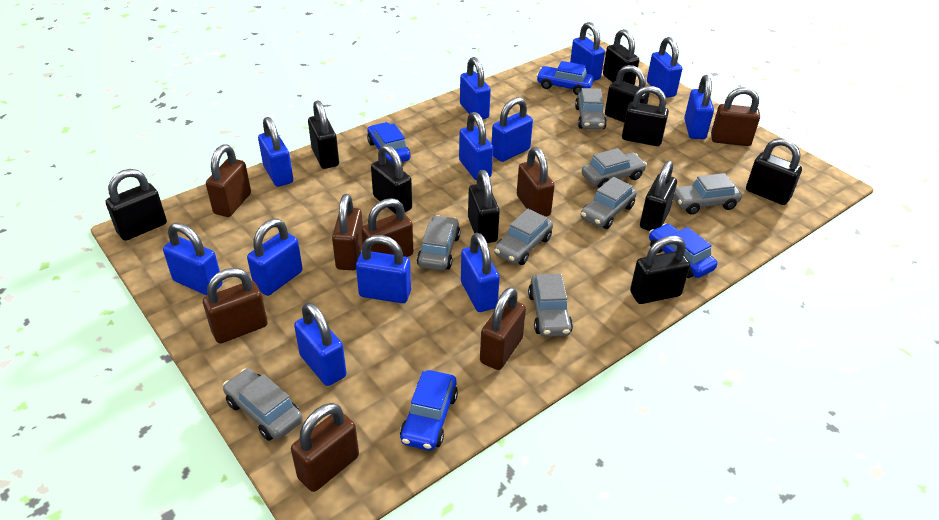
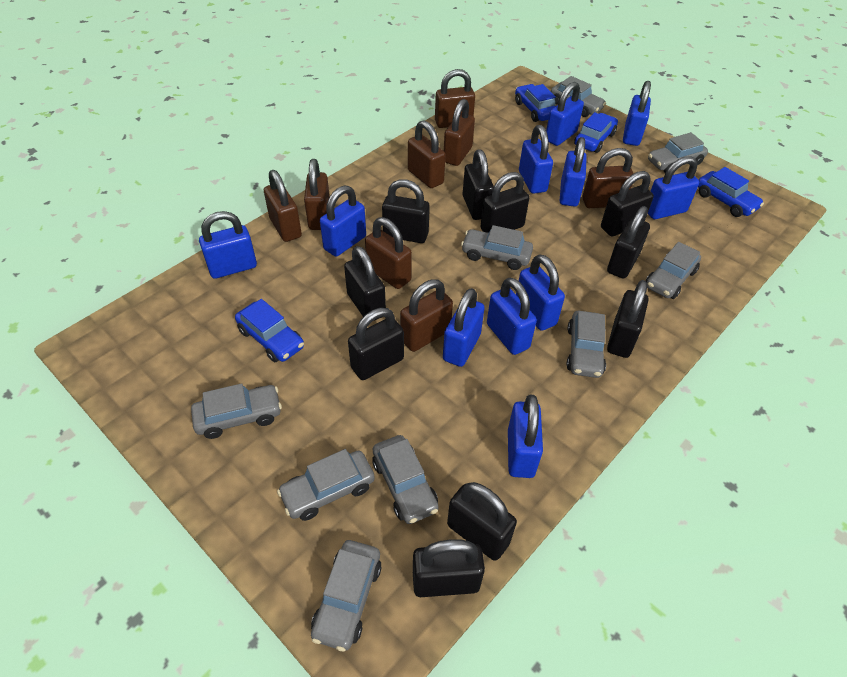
blue padlock: 12 -> 11
grey car: 8 -> 9

